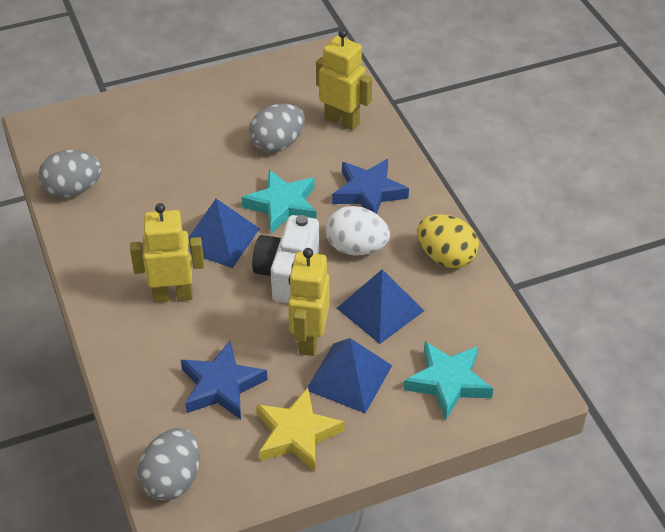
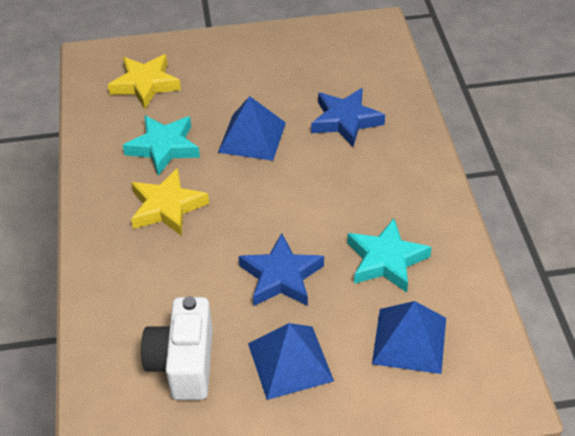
grey egg: 3 -> 0
white egg: 1 -> 0
yellow egg: 1 -> 0
yellow robot: 3 -> 0
yellow star: 1 -> 2

